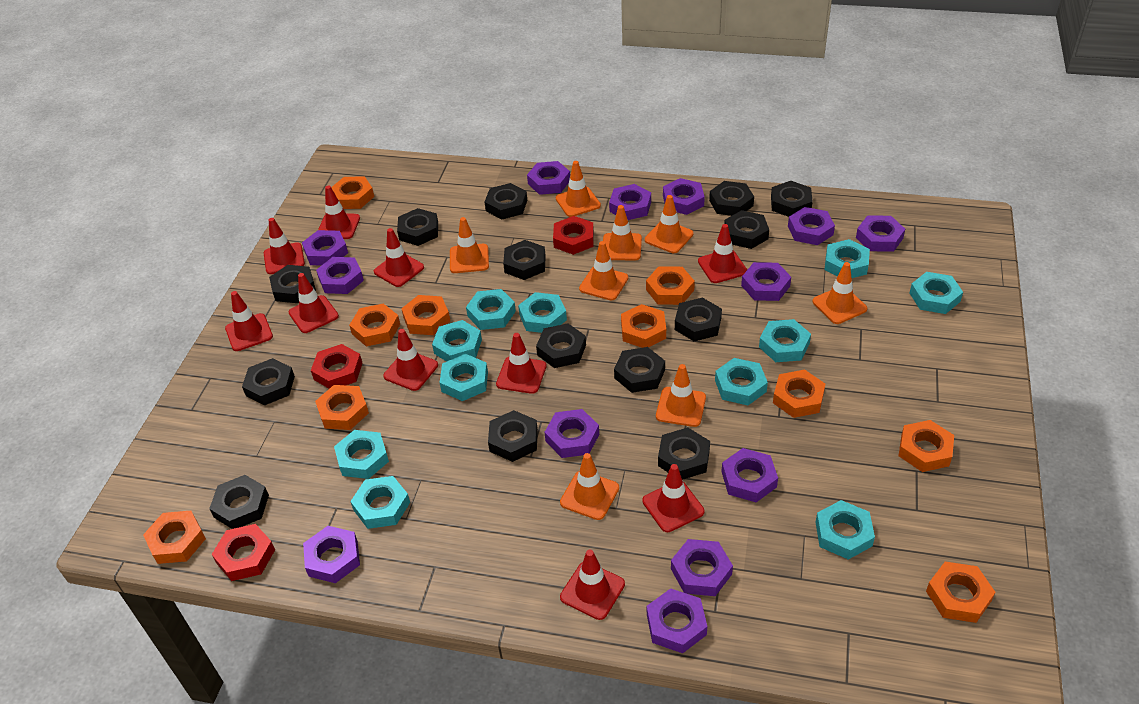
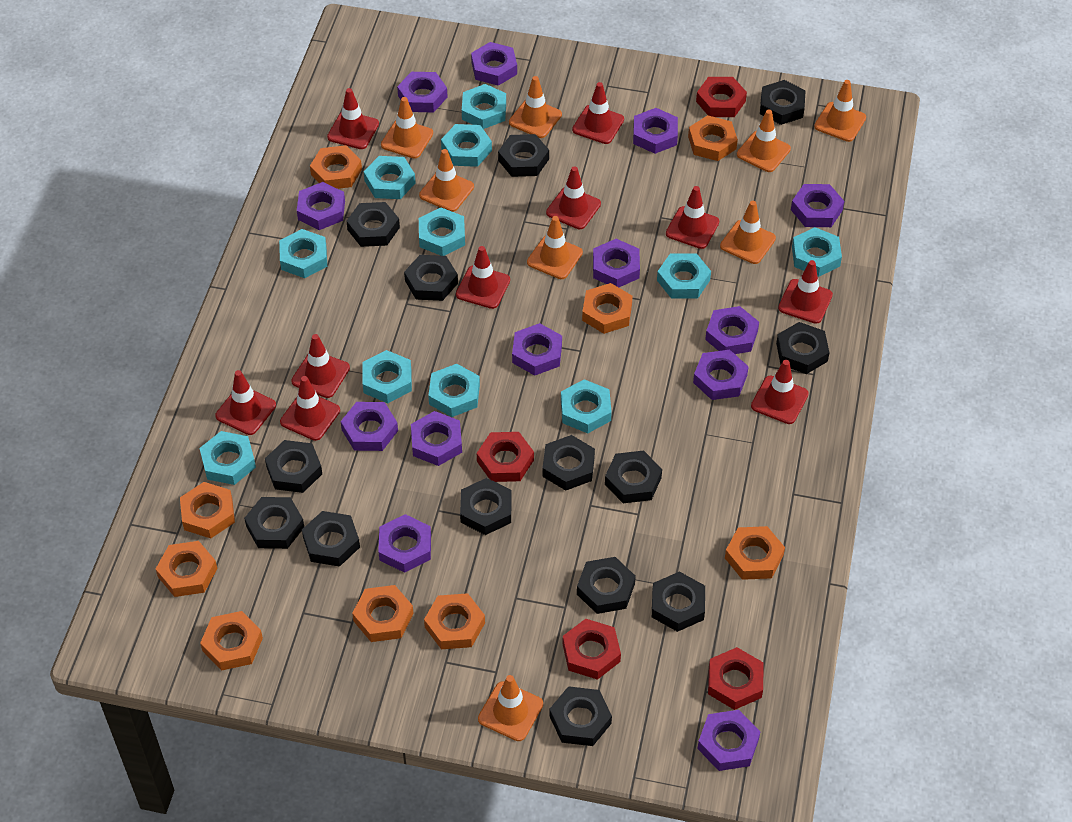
orange nut: 10 -> 9
red nut: 3 -> 4

